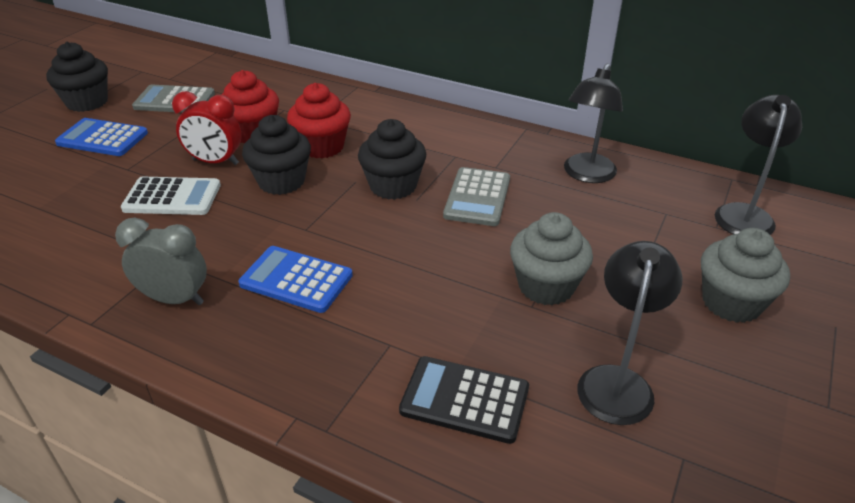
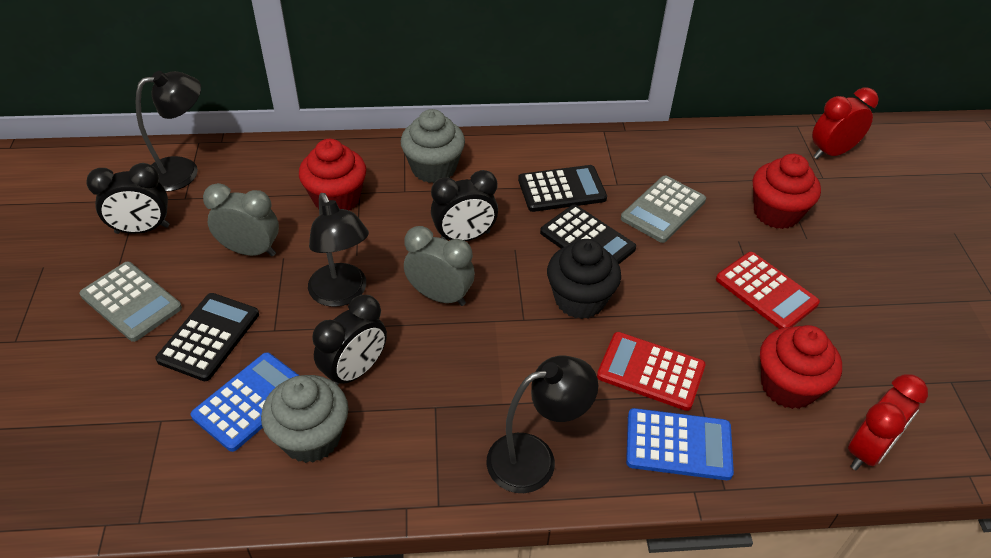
black calculator: 1 -> 3
black clock: 0 -> 3
black cupcake: 3 -> 1
grey clock: 1 -> 2
red calculator: 0 -> 2
red clock: 1 -> 2
red cupcake: 2 -> 3
white calculator: 1 -> 0

